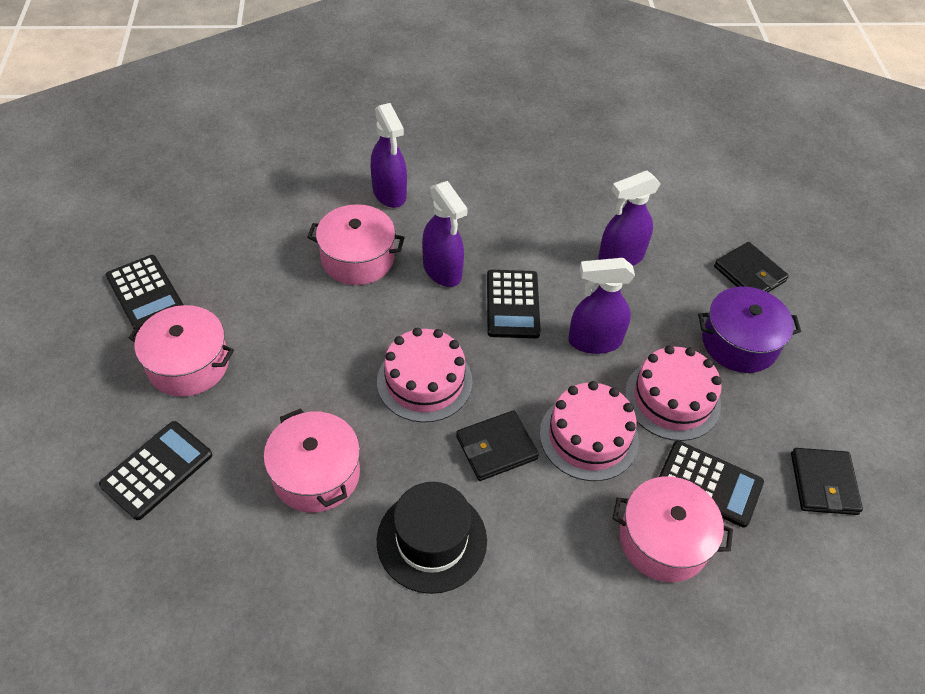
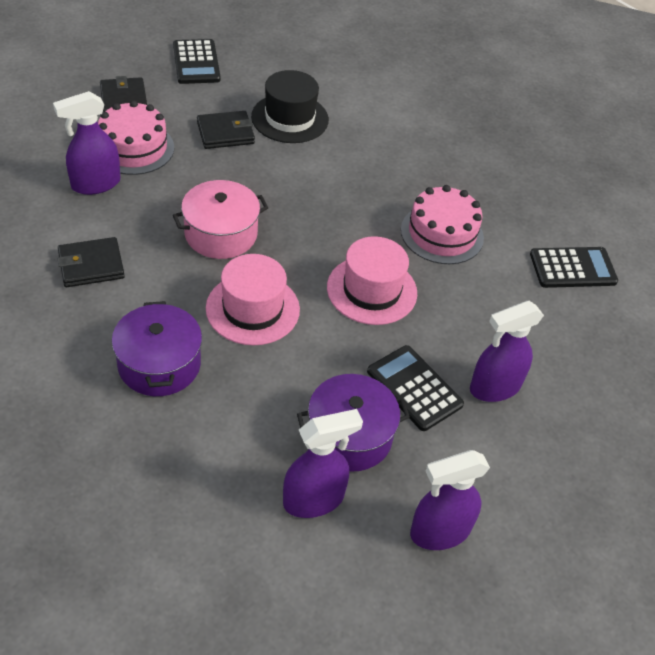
black calculator: 4 -> 3
pink cake: 3 -> 2
pink hat: 0 -> 2
pink pot: 4 -> 1
purple pot: 1 -> 2

